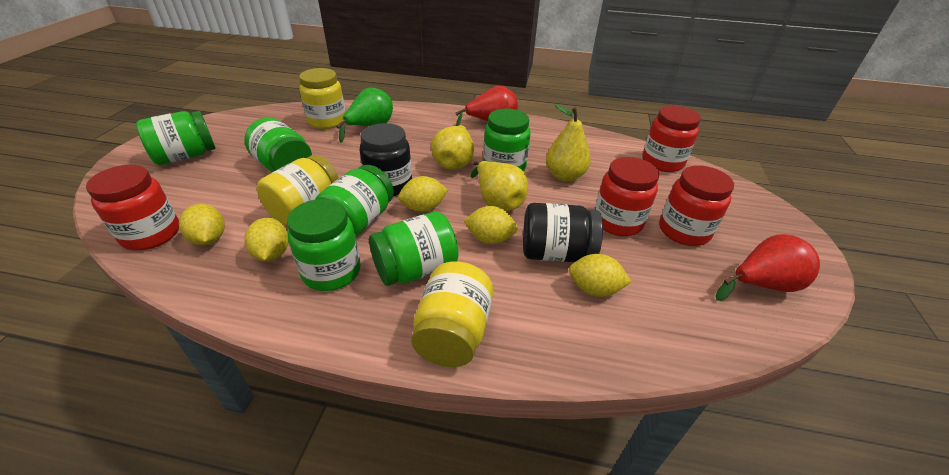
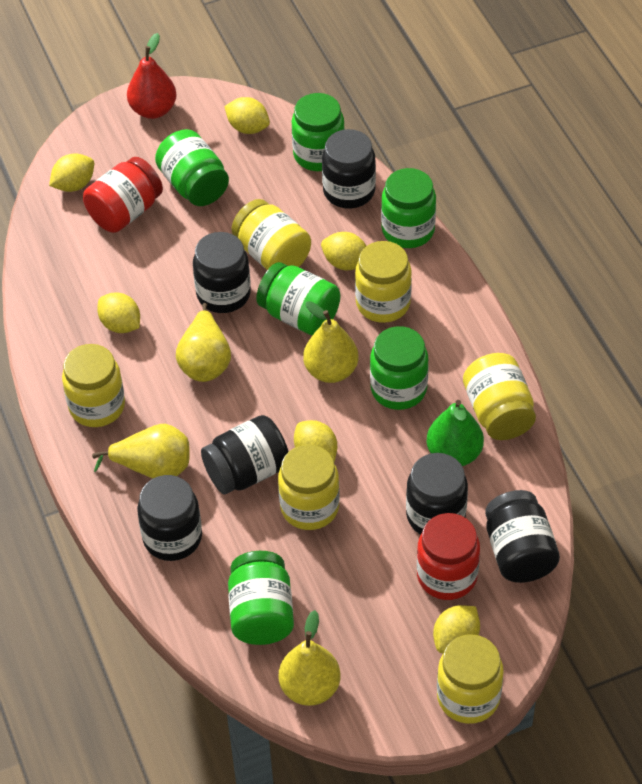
black jar: 2 -> 6
red jar: 4 -> 2
red pear: 2 -> 1
yellow jar: 3 -> 6
yellow lemon: 5 -> 6
yellow pear: 3 -> 4

